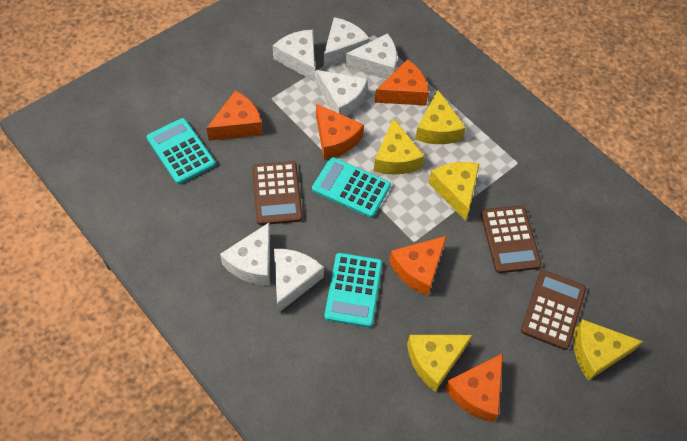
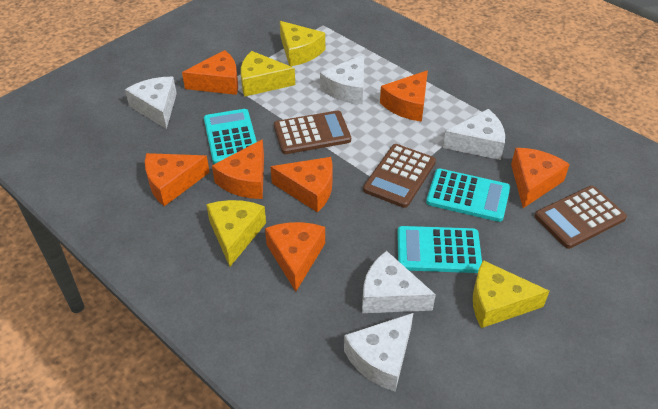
orange cheese: 5 -> 7
white cheese: 6 -> 5
yellow cheese: 5 -> 4

